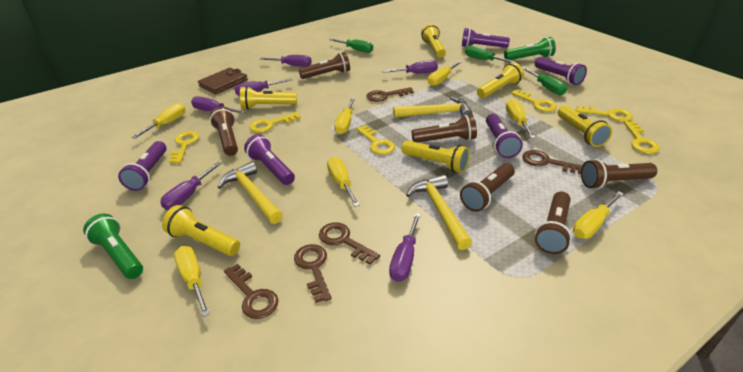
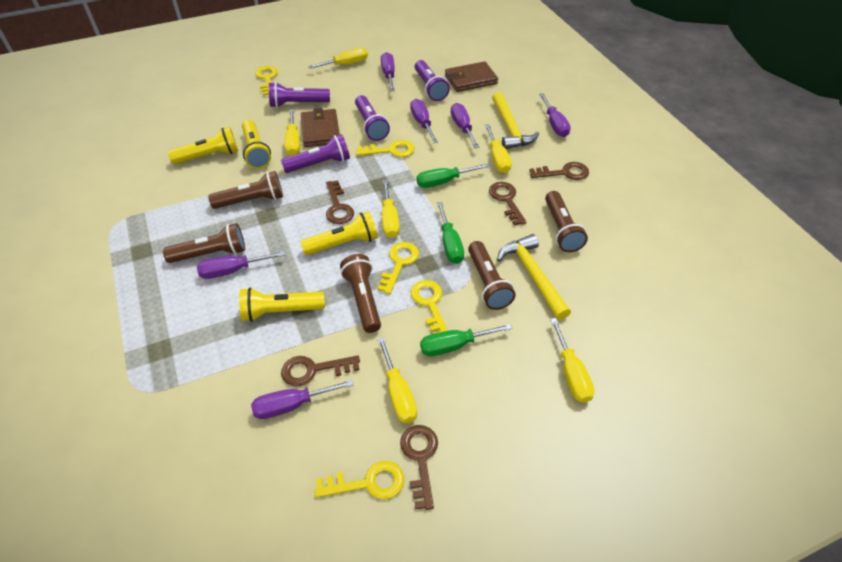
brown flashlight: 6 -> 5
brown wallet: 1 -> 2
green flashlight: 2 -> 0
purple flashlight: 5 -> 4
yellow flashlight: 6 -> 4
yellow hammer: 3 -> 2
yellow key: 6 -> 5
yellow screwdriver: 7 -> 6

